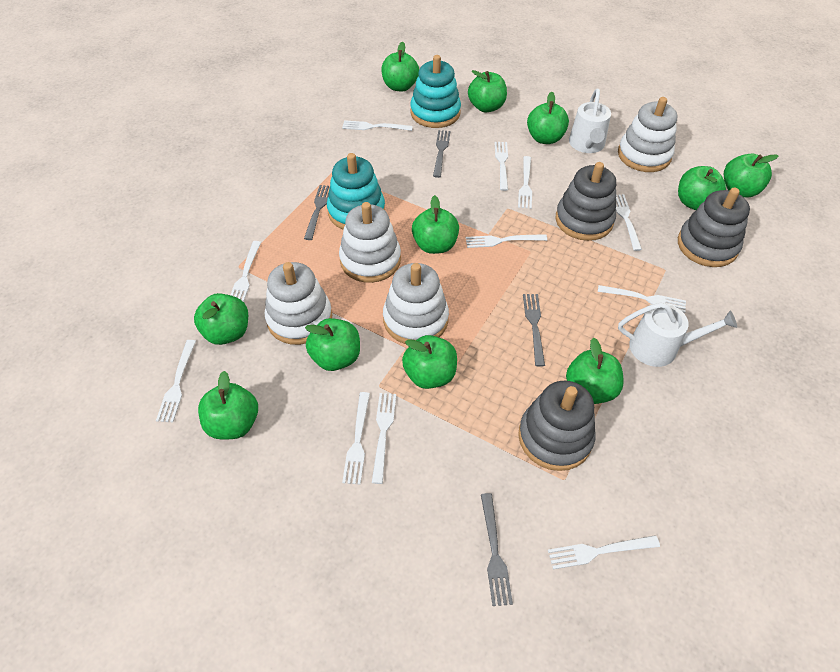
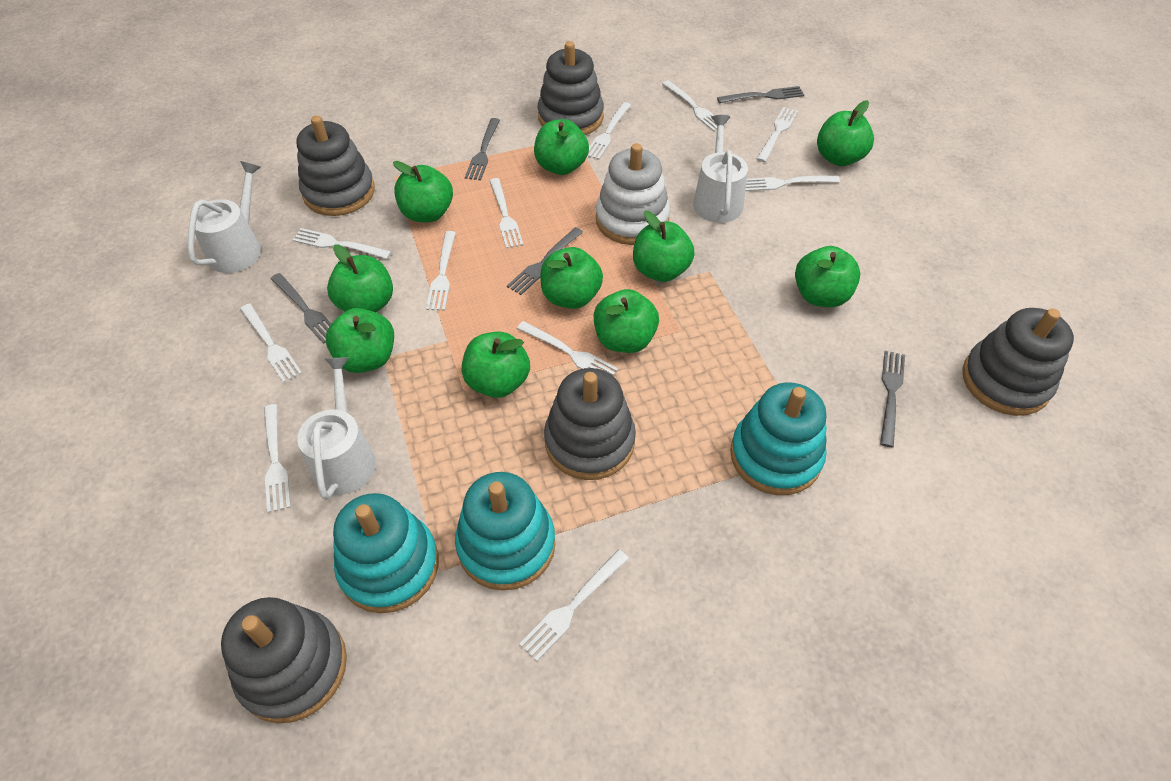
green apple: 11 -> 10
grey fork: 4 -> 5
grey stacking toy: 3 -> 5
turquoise stacking toy: 2 -> 3
white stacking toy: 4 -> 1
white watering can: 2 -> 3

